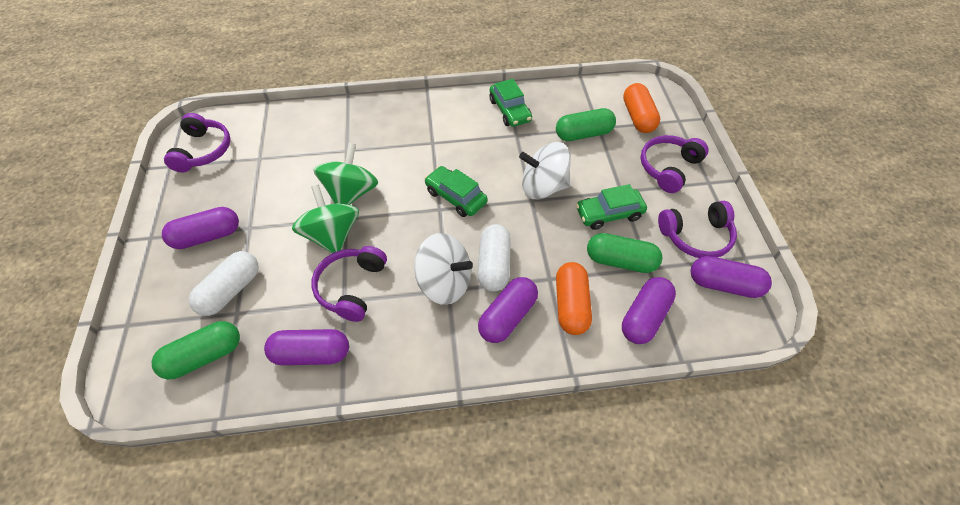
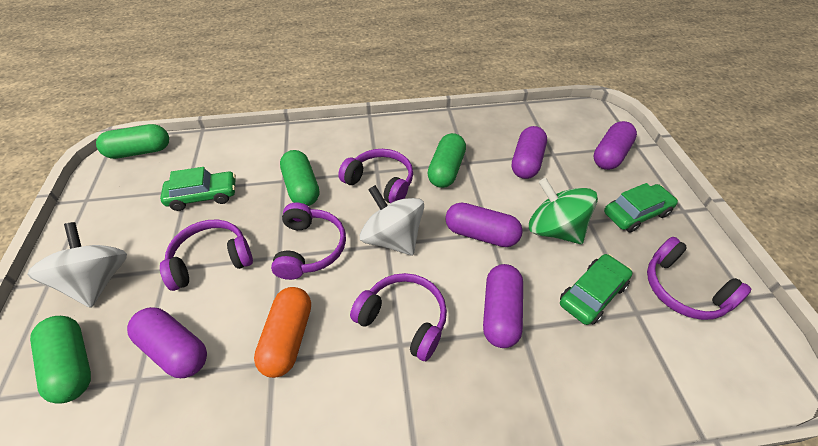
green capsule: 3 -> 4
green spinning top: 2 -> 1
orange capsule: 2 -> 1
purple headphones: 4 -> 5
white capsule: 2 -> 0

